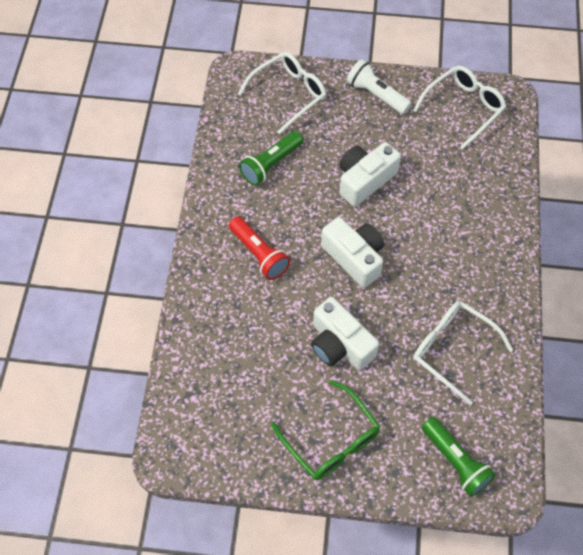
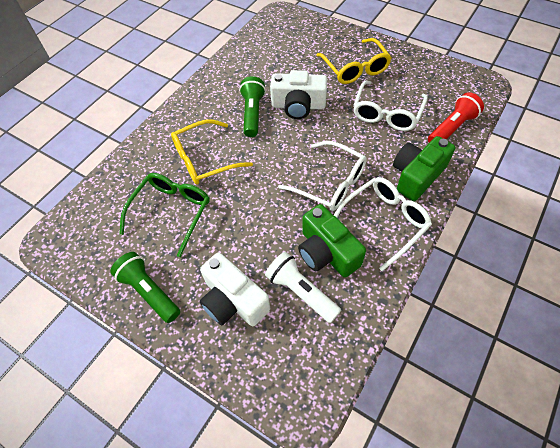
green camera: 0 -> 2
white camera: 3 -> 2
yellow glasses: 0 -> 2

